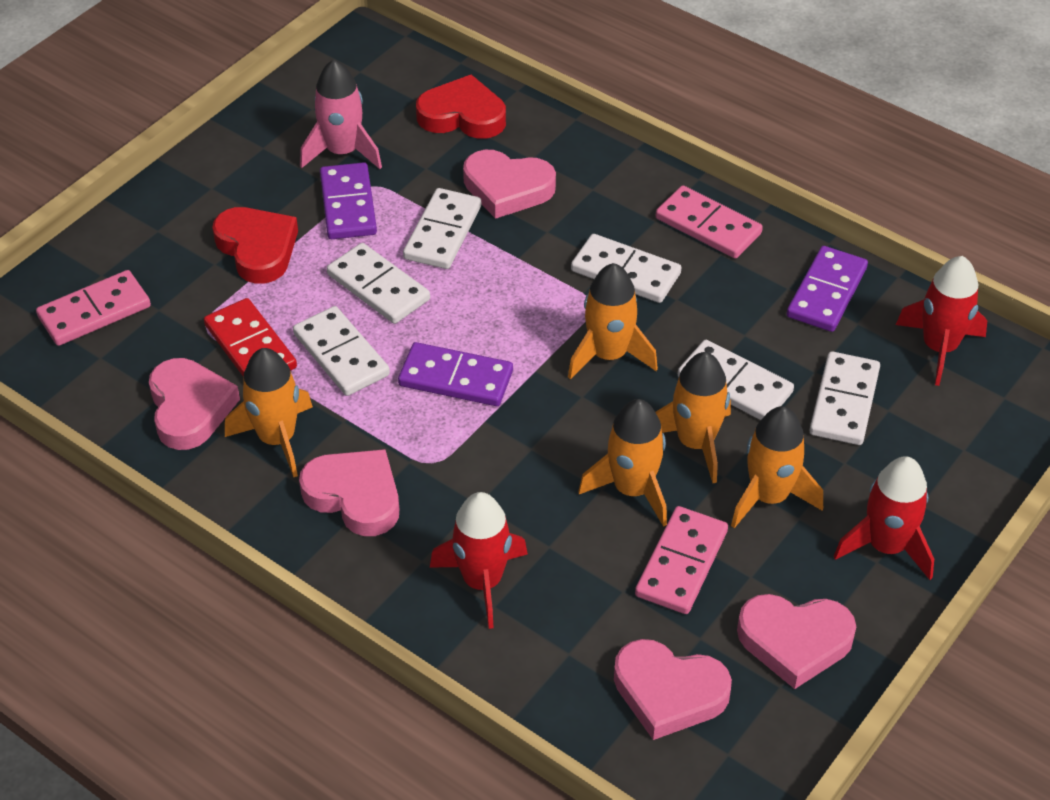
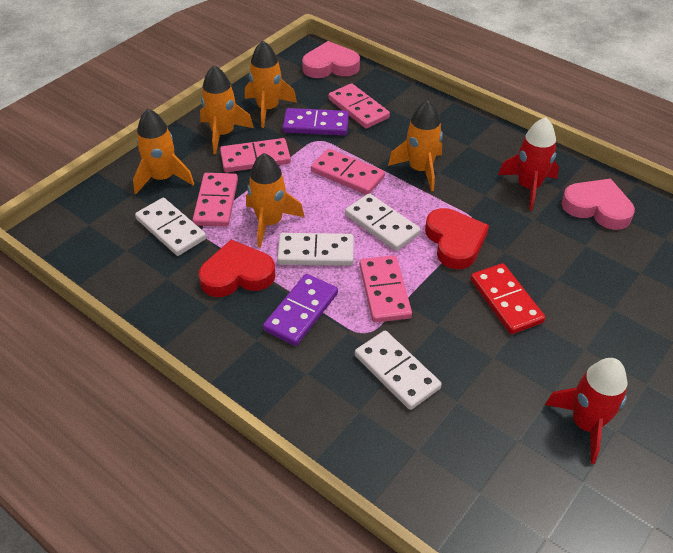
pink domino: 3 -> 5
pink heart: 5 -> 2
pink rocket: 1 -> 0
purple domino: 3 -> 2
red rocket: 3 -> 2
white domino: 6 -> 4

